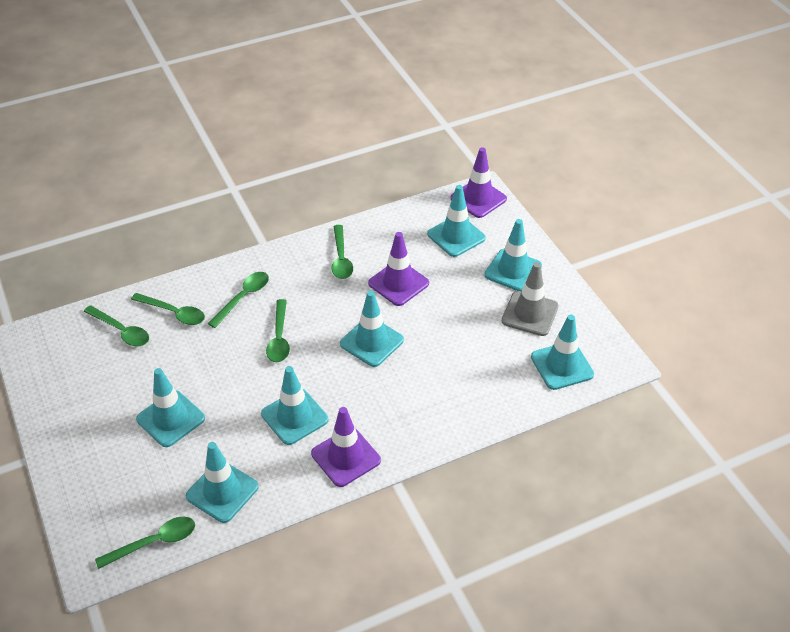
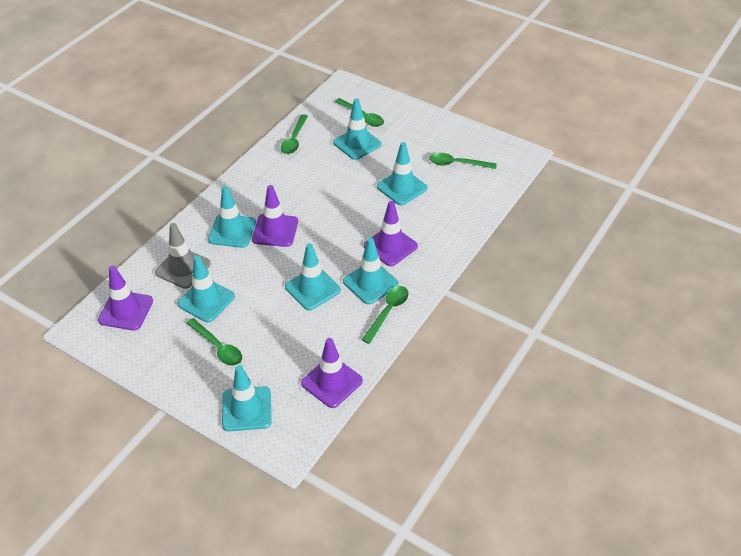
green spoon: 6 -> 5
purple traffic cone: 3 -> 4

